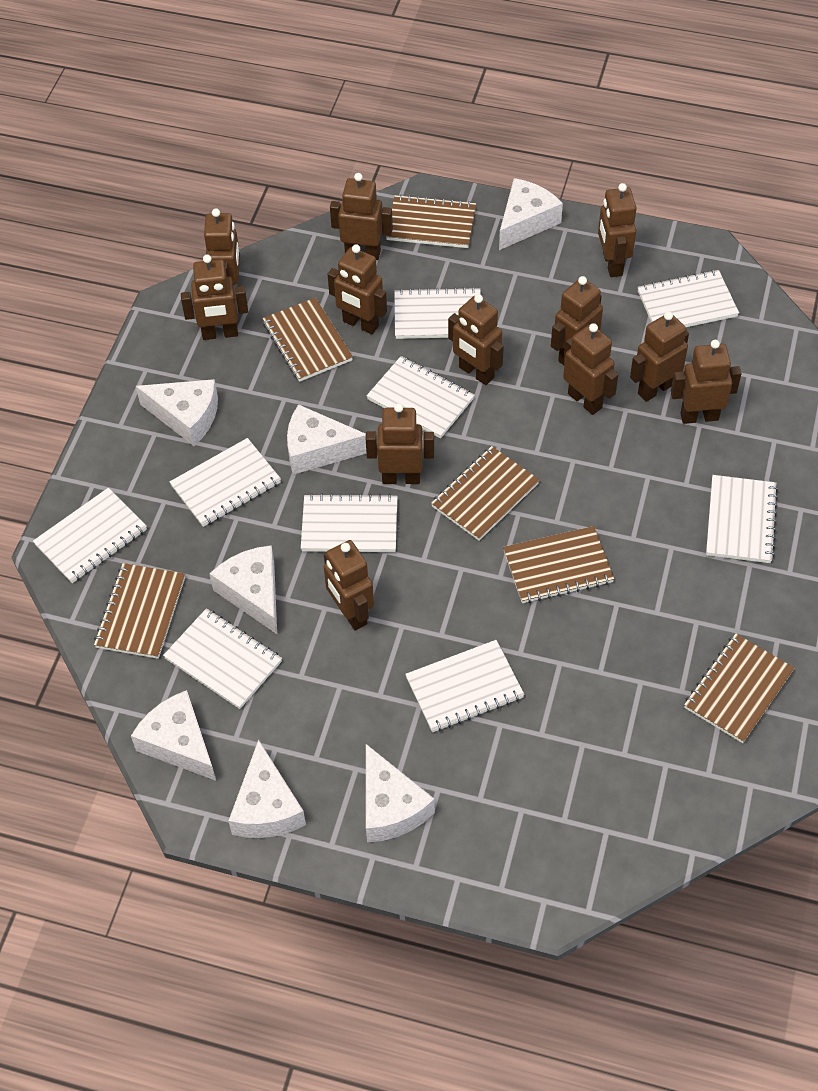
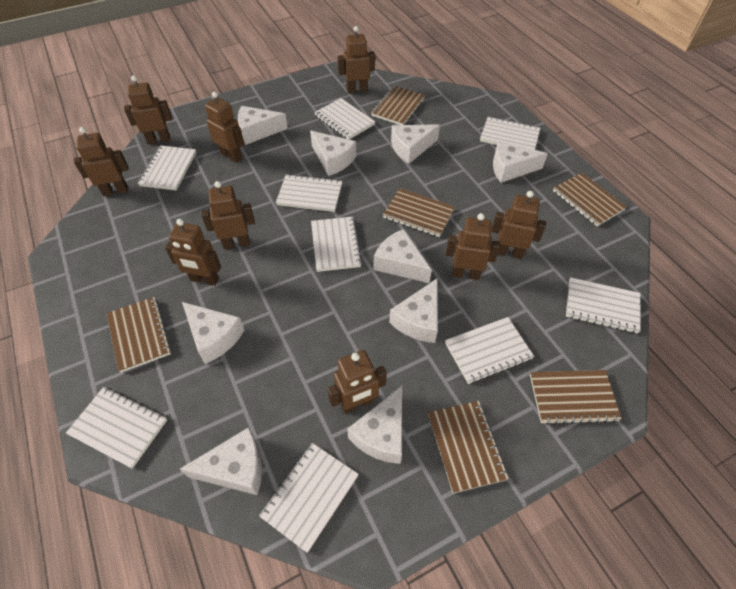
brown robot: 12 -> 9
white cheese: 7 -> 9

